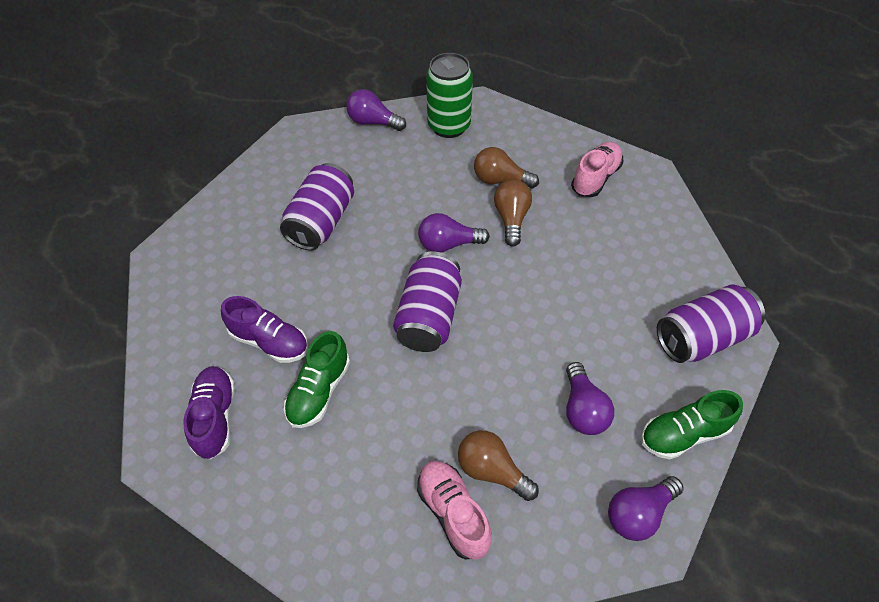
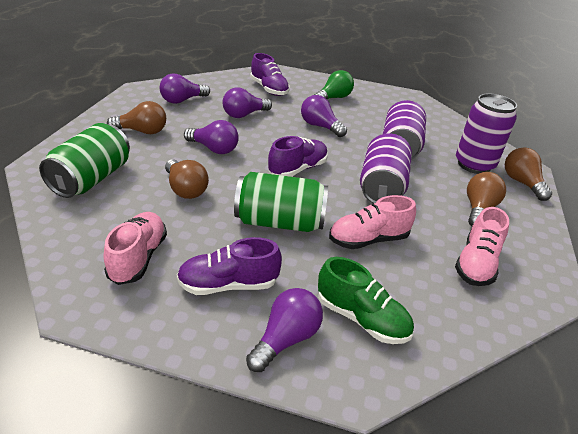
brown light bulb: 3 -> 4
green can: 1 -> 2
green light bulb: 0 -> 1
green shoe: 2 -> 1
pink shoe: 2 -> 3
purple light bulb: 4 -> 5
purple shoe: 2 -> 3

